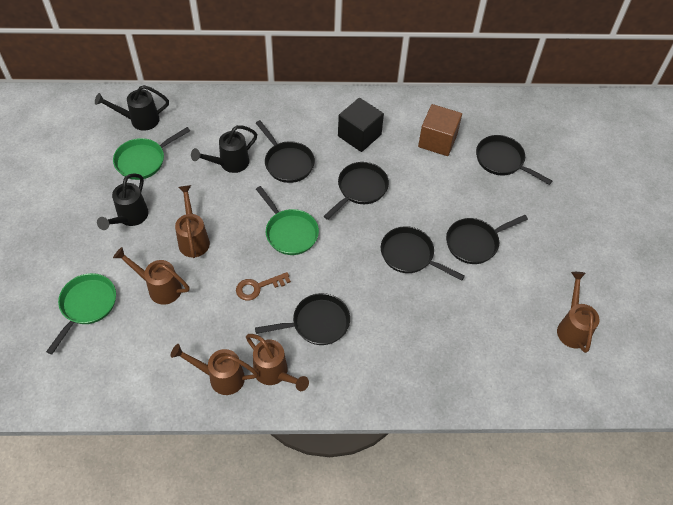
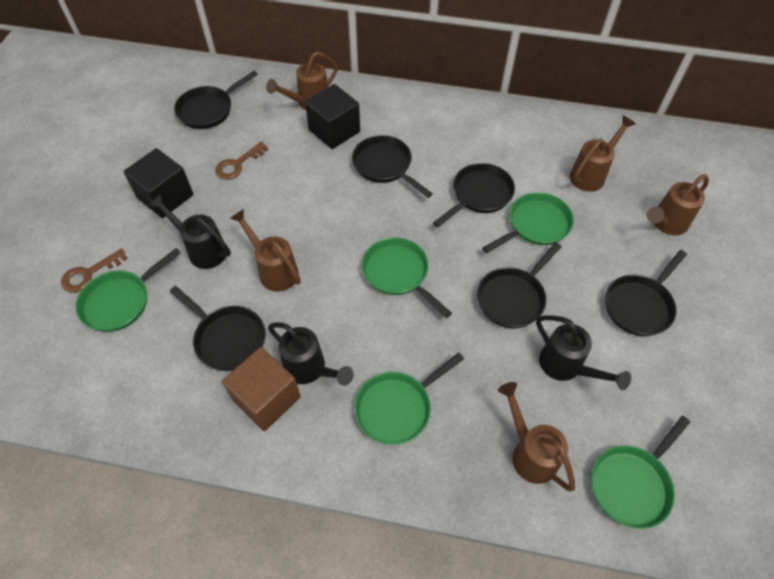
black cube: 1 -> 2
brown key: 1 -> 2
green pan: 3 -> 5

